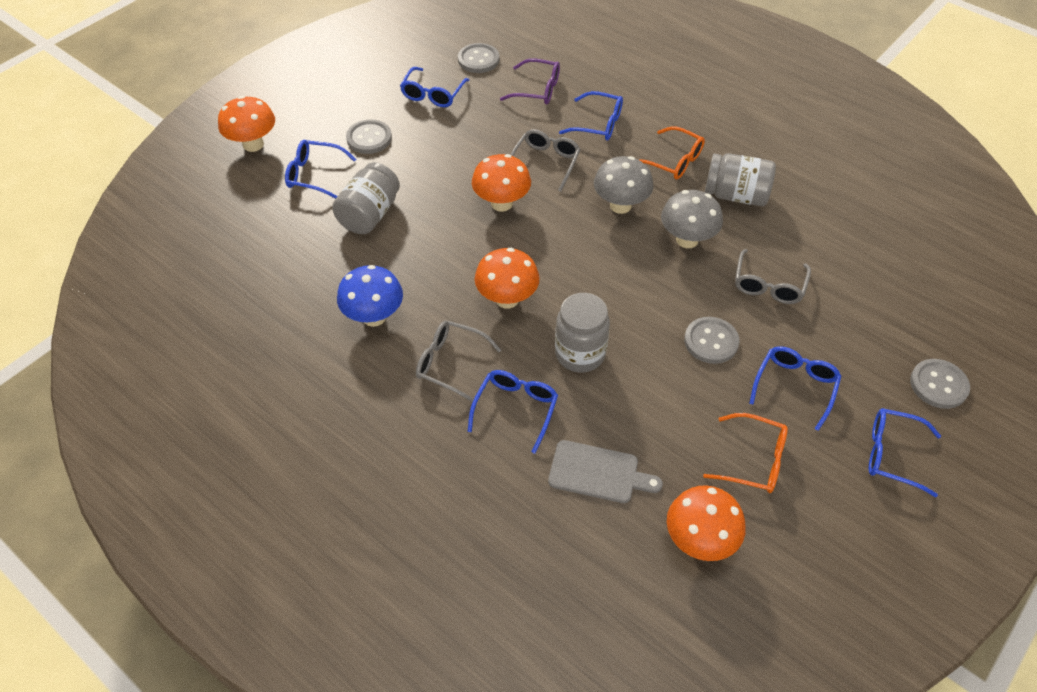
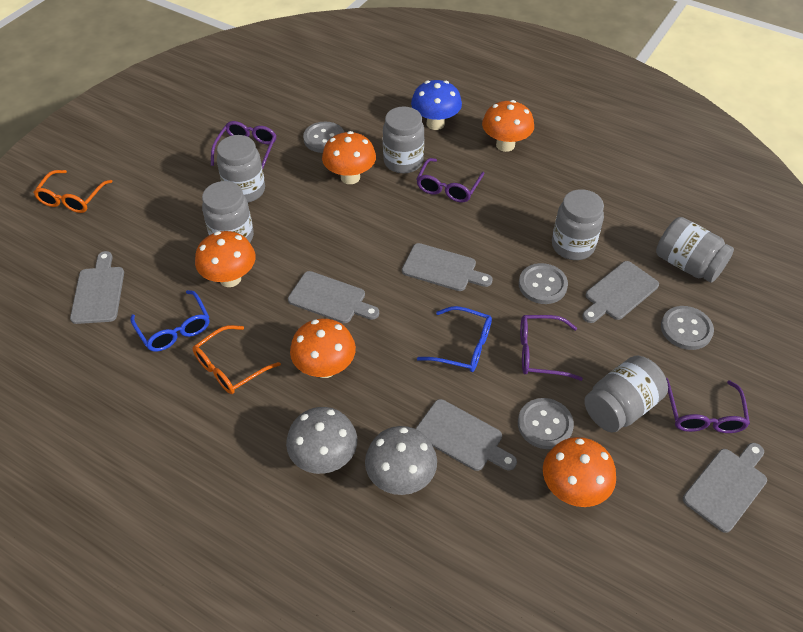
blue glasses: 6 -> 2
grey cutting board: 1 -> 6
grey glasses: 3 -> 0
grey jar: 3 -> 6
orange mushroom: 4 -> 5
purple glasses: 1 -> 4

